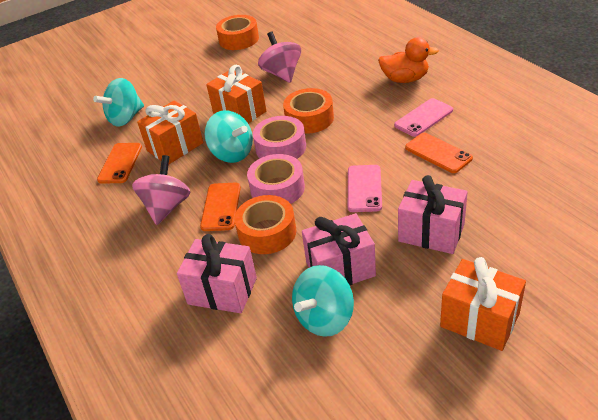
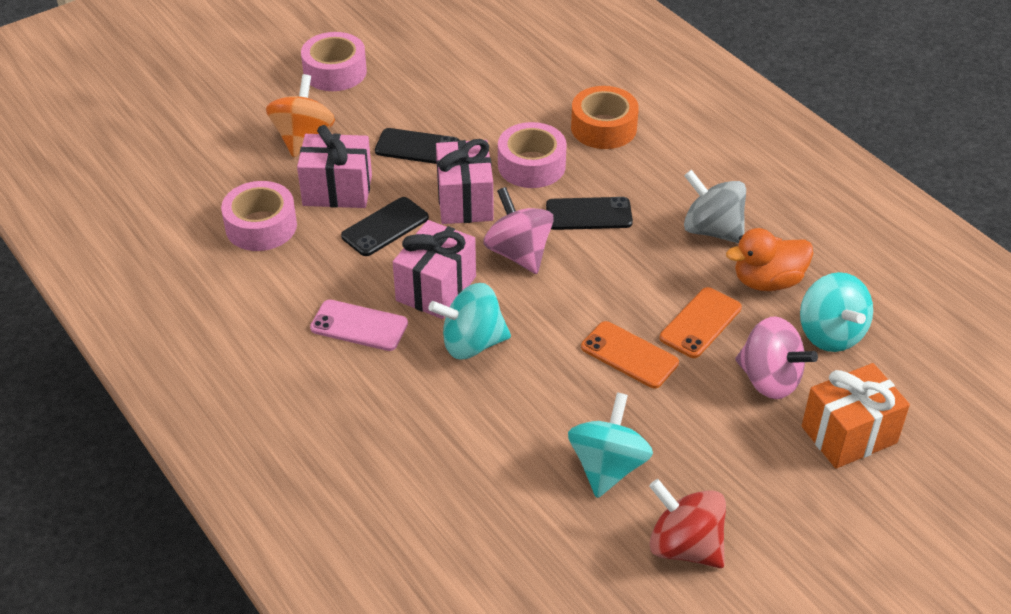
black phone: 0 -> 3
grey spinning top: 0 -> 1
orange gift: 3 -> 1
orange phone: 3 -> 2
orange spinning top: 0 -> 1
orange tape: 3 -> 1
pink phone: 2 -> 1
pink tape: 2 -> 3
red spinning top: 0 -> 1

